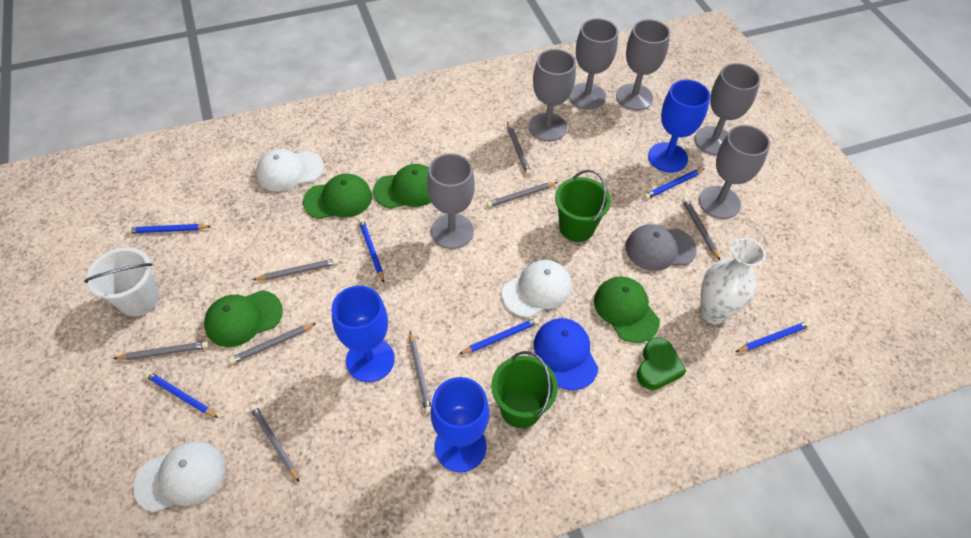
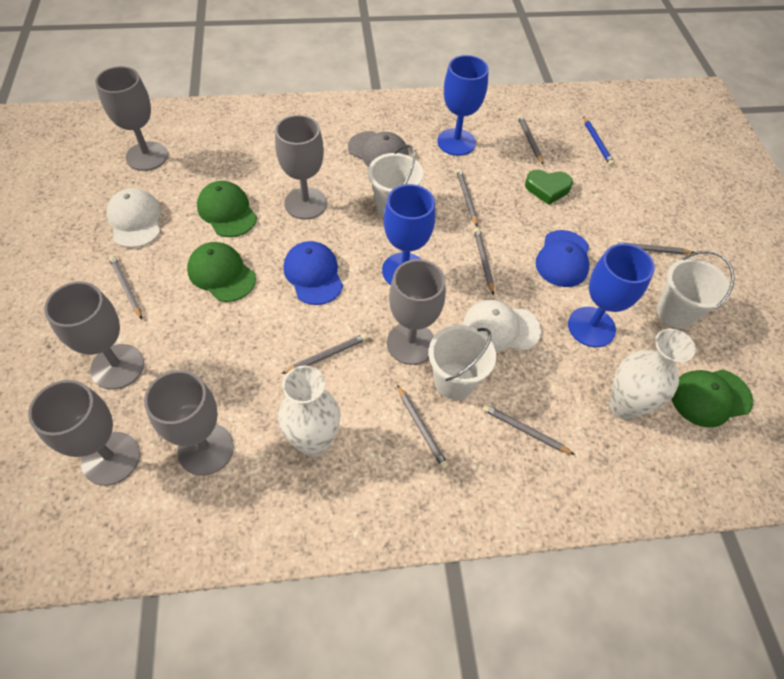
blue cap: 1 -> 2
blue pencil: 6 -> 1
green bucket: 2 -> 0
green cap: 4 -> 3
white bucket: 1 -> 3
white cap: 3 -> 2
white vase: 1 -> 2

